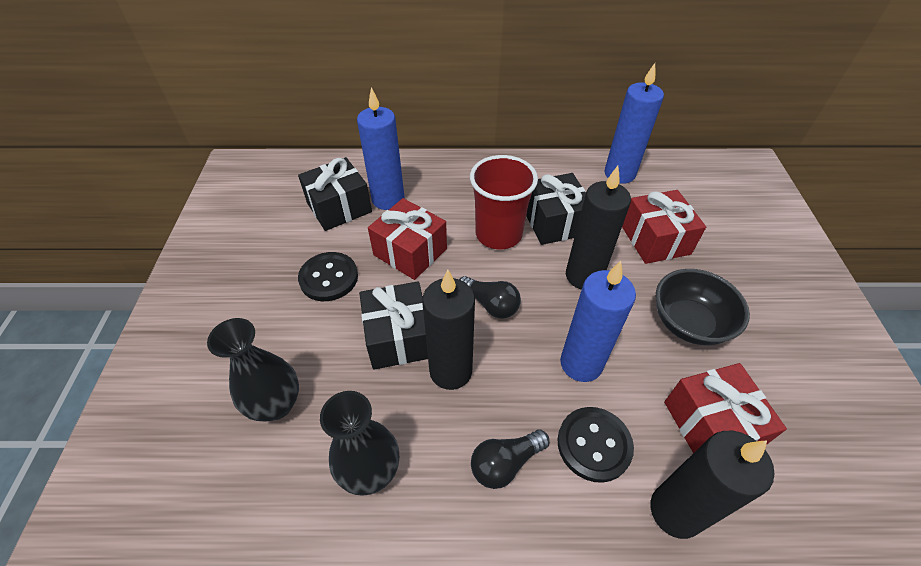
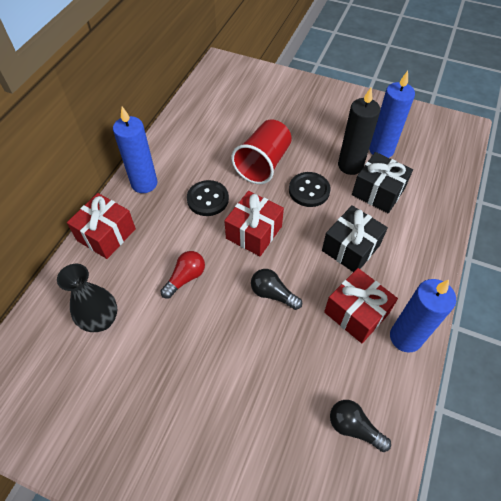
black bowl: 1 -> 0
black candle: 3 -> 1
black gift: 3 -> 2
black vase: 2 -> 1
red light bulb: 0 -> 1

